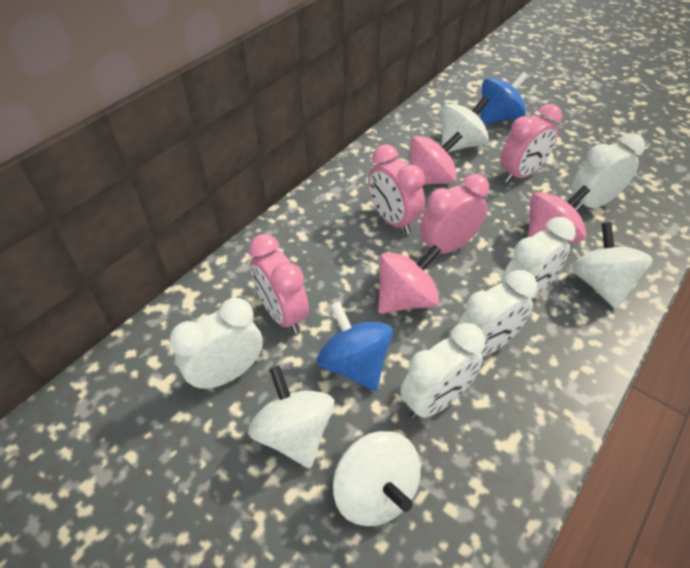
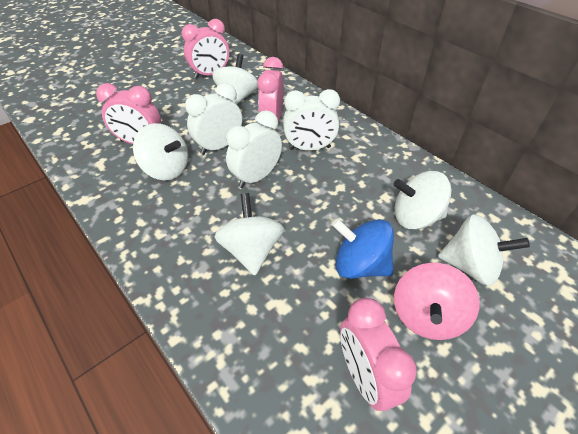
blue spinning top: 2 -> 1
pink spinning top: 3 -> 1
white clock: 5 -> 3
white spinning top: 4 -> 5

